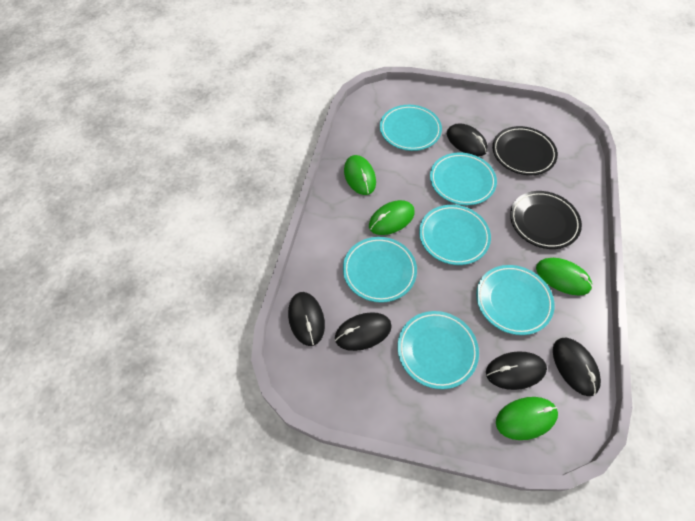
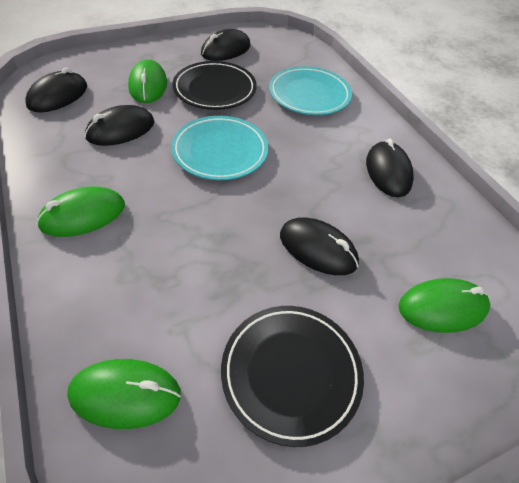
turquoise plate: 6 -> 2

